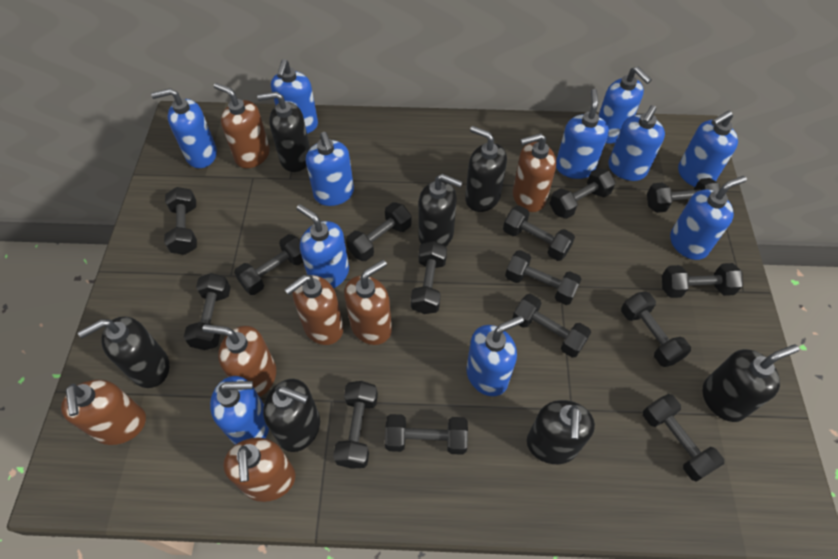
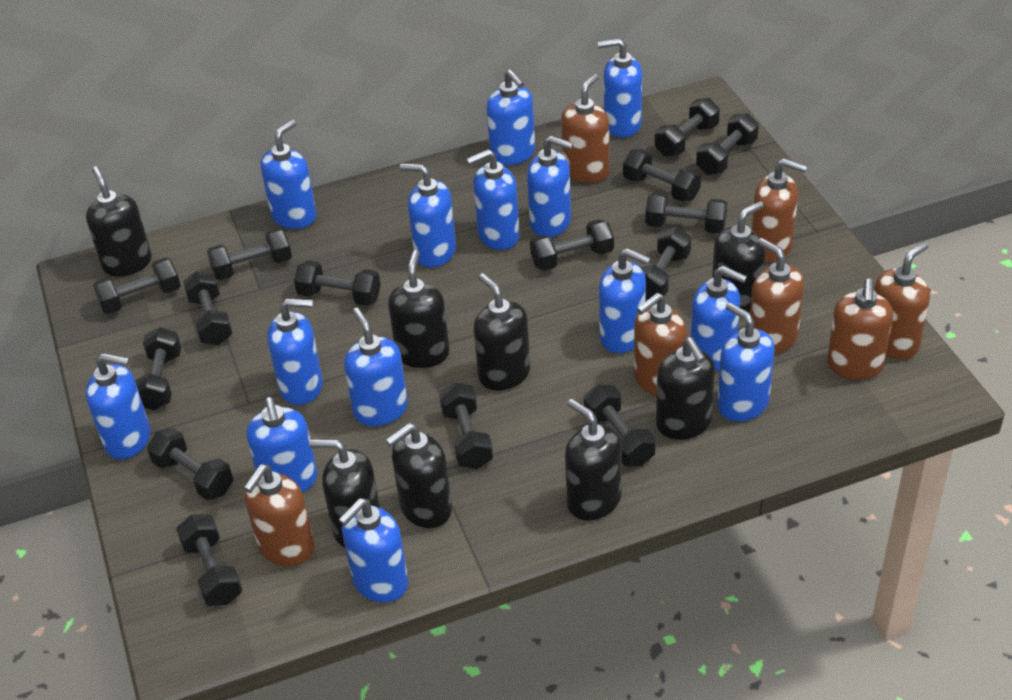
black soap dispenser: 7 -> 8
blue soap dispenser: 11 -> 14

